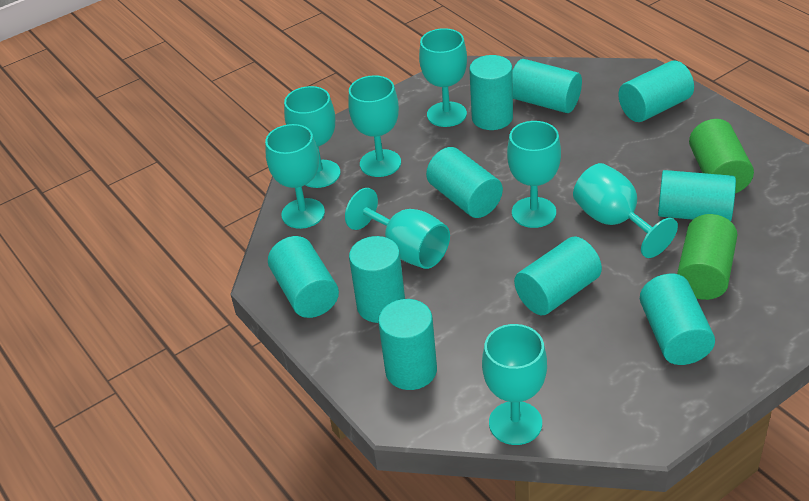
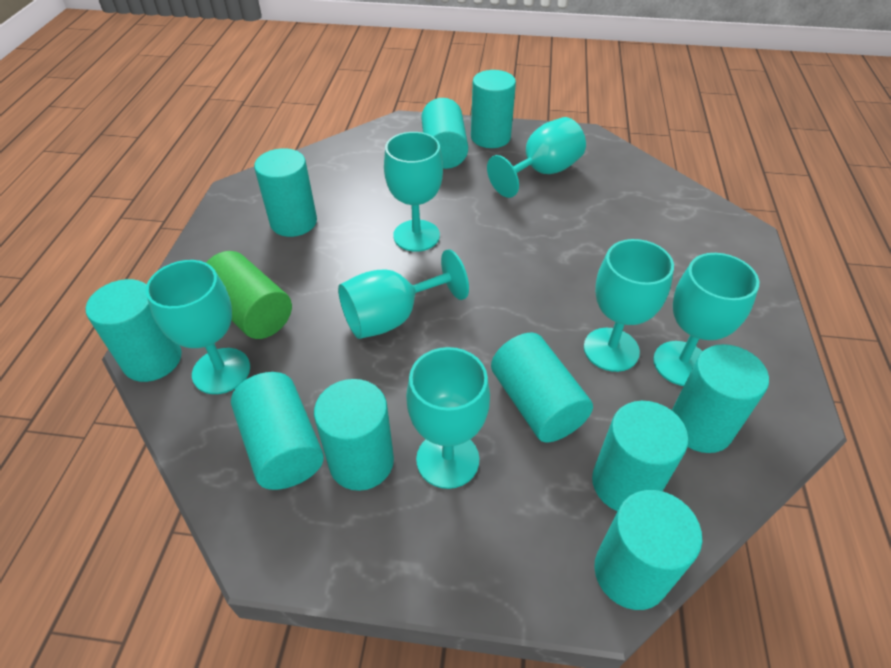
green cylinder: 2 -> 1
turquoise goblet: 8 -> 7

